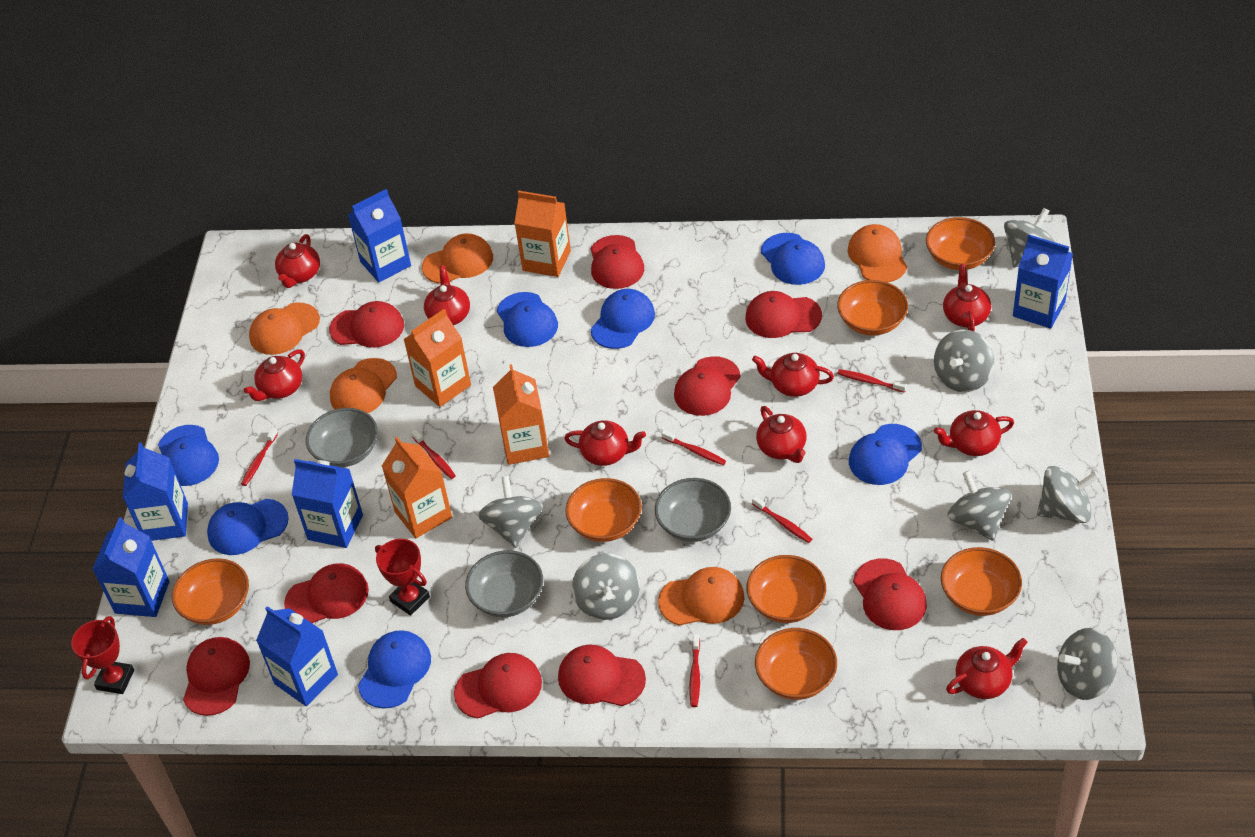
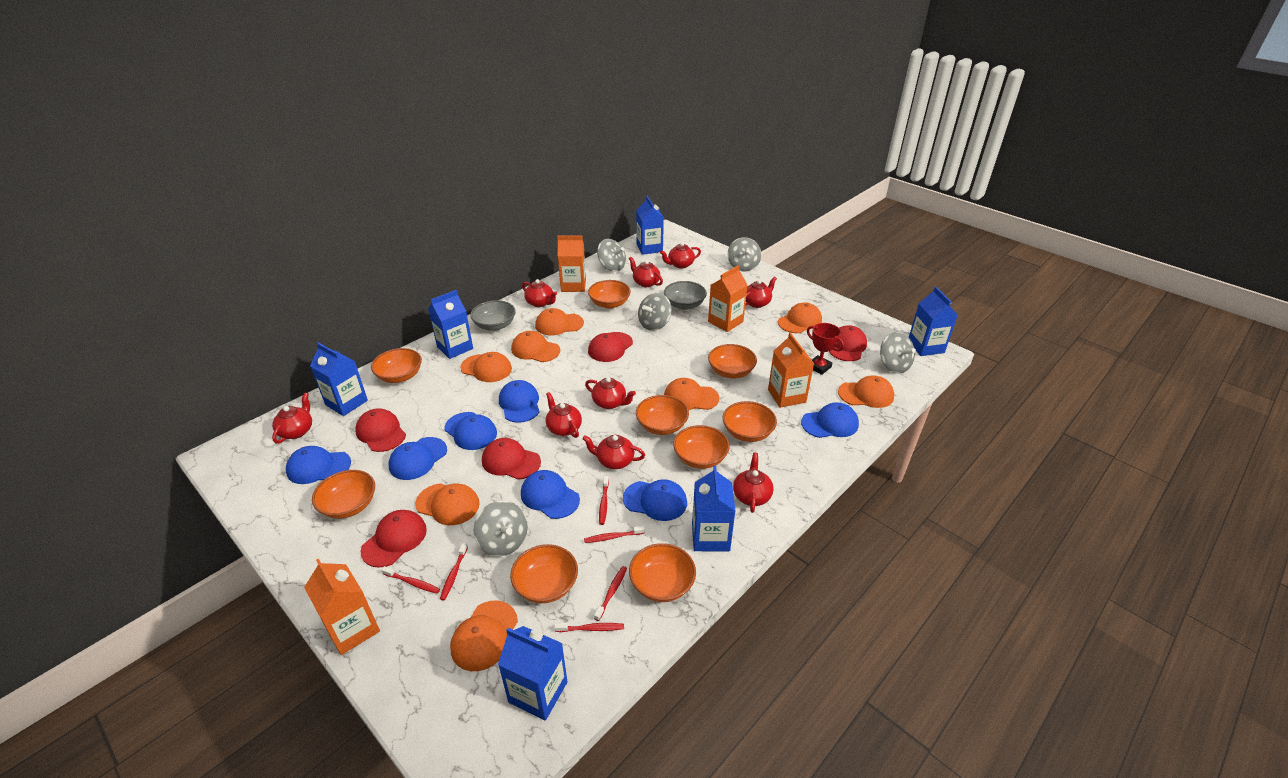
grey bowl: 3 -> 2
grey spinning top: 7 -> 5
orange bowl: 7 -> 9
orange cap: 5 -> 8
red cap: 9 -> 5
red trophy: 2 -> 1

